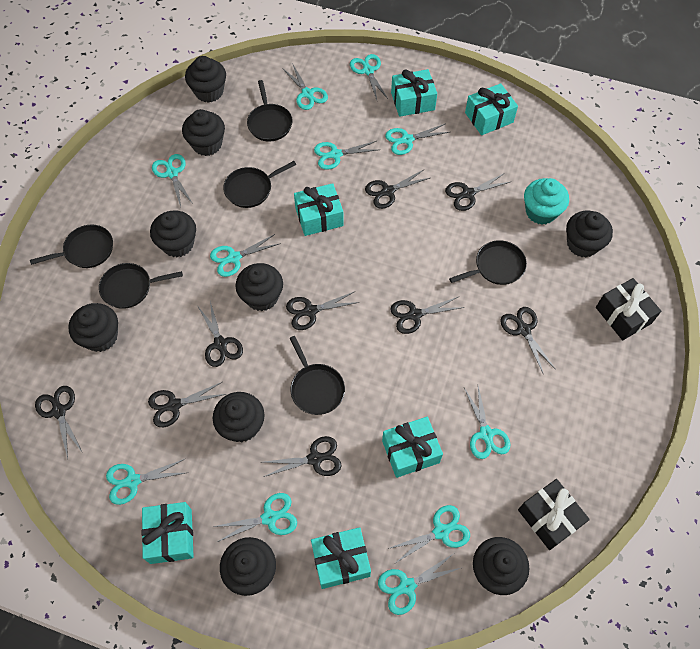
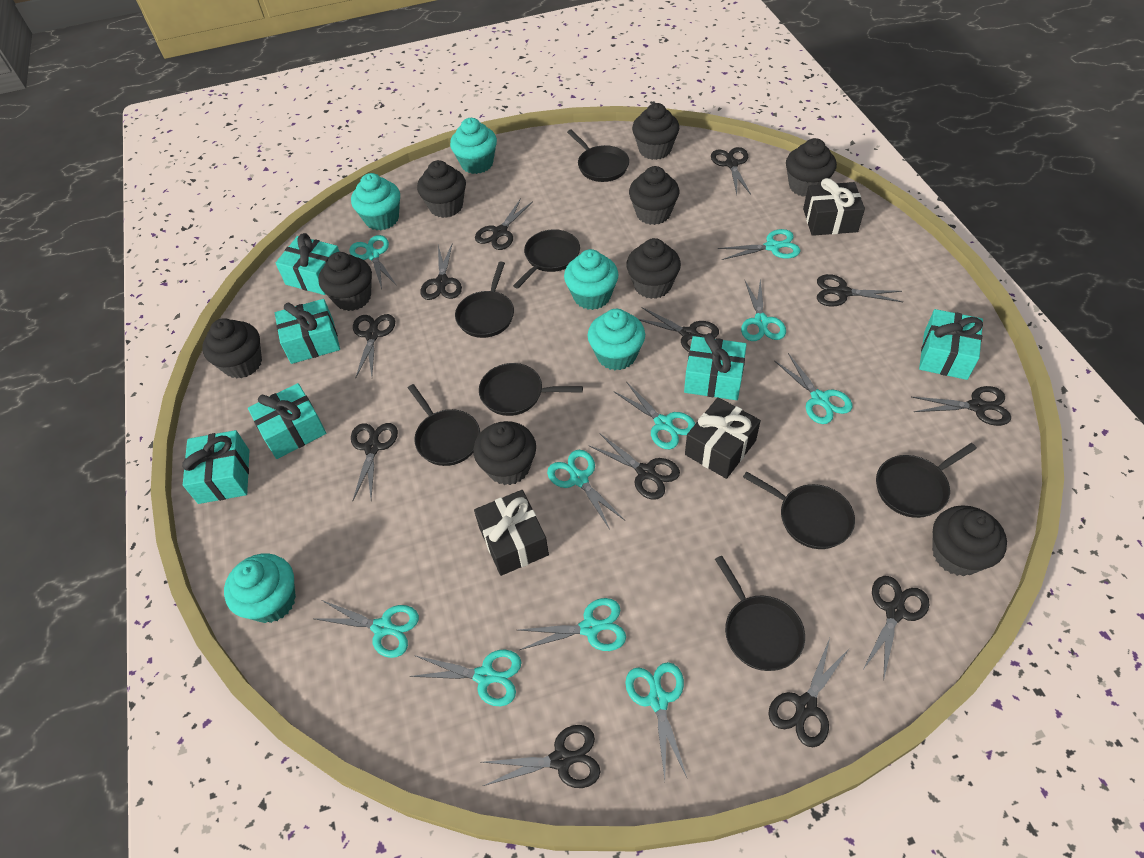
black gift: 2 -> 3
black pan: 6 -> 8
black scissors: 9 -> 12
turquoise cupcake: 1 -> 5
turquoise scissors: 11 -> 10

